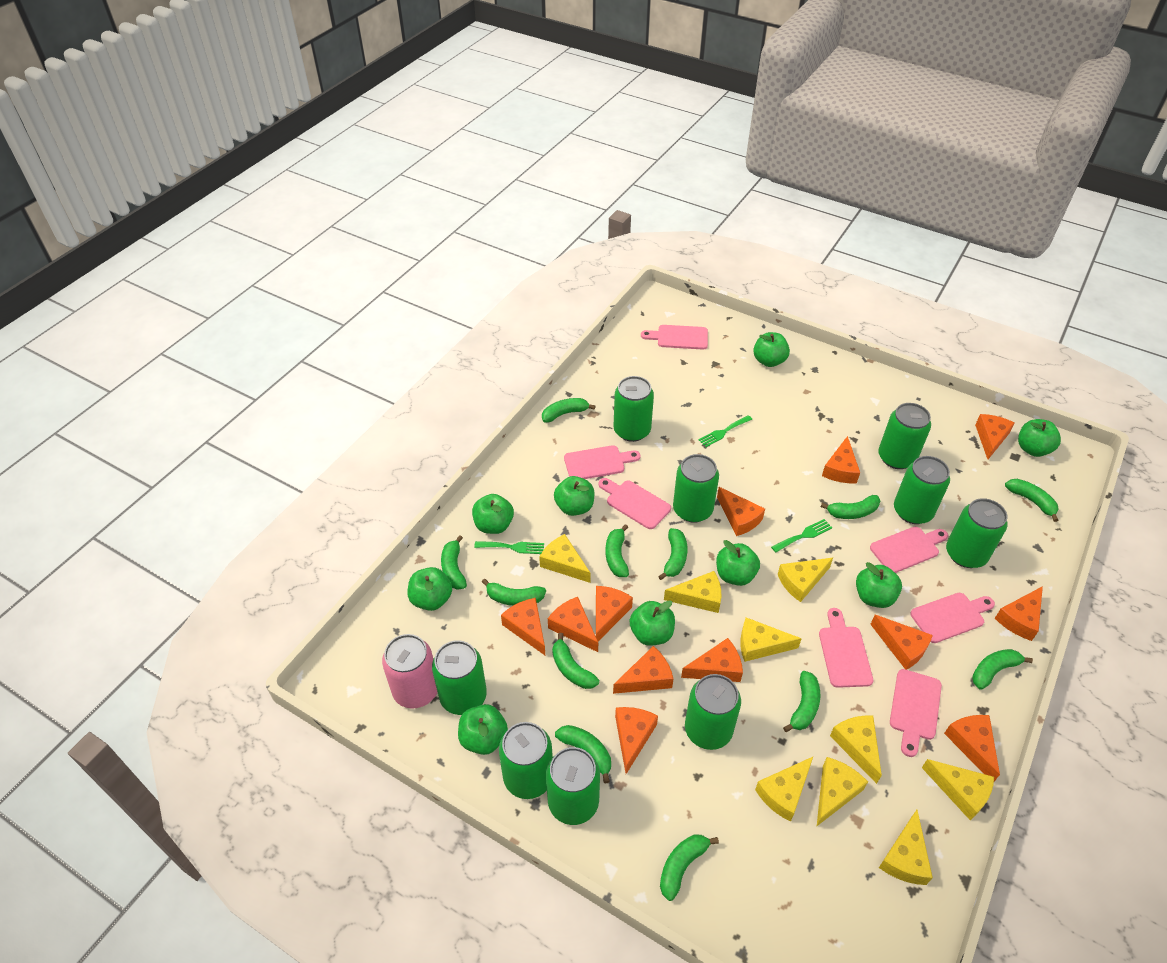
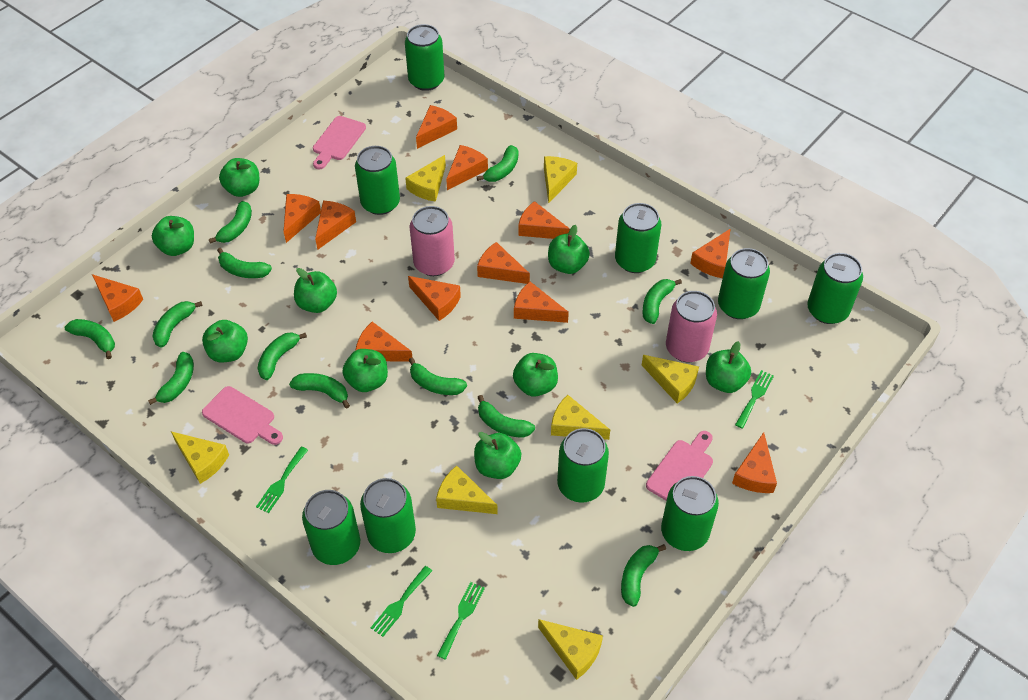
green fork: 3 -> 4
pink can: 1 -> 2
pink cutting board: 7 -> 3
yellow cheese: 9 -> 7

